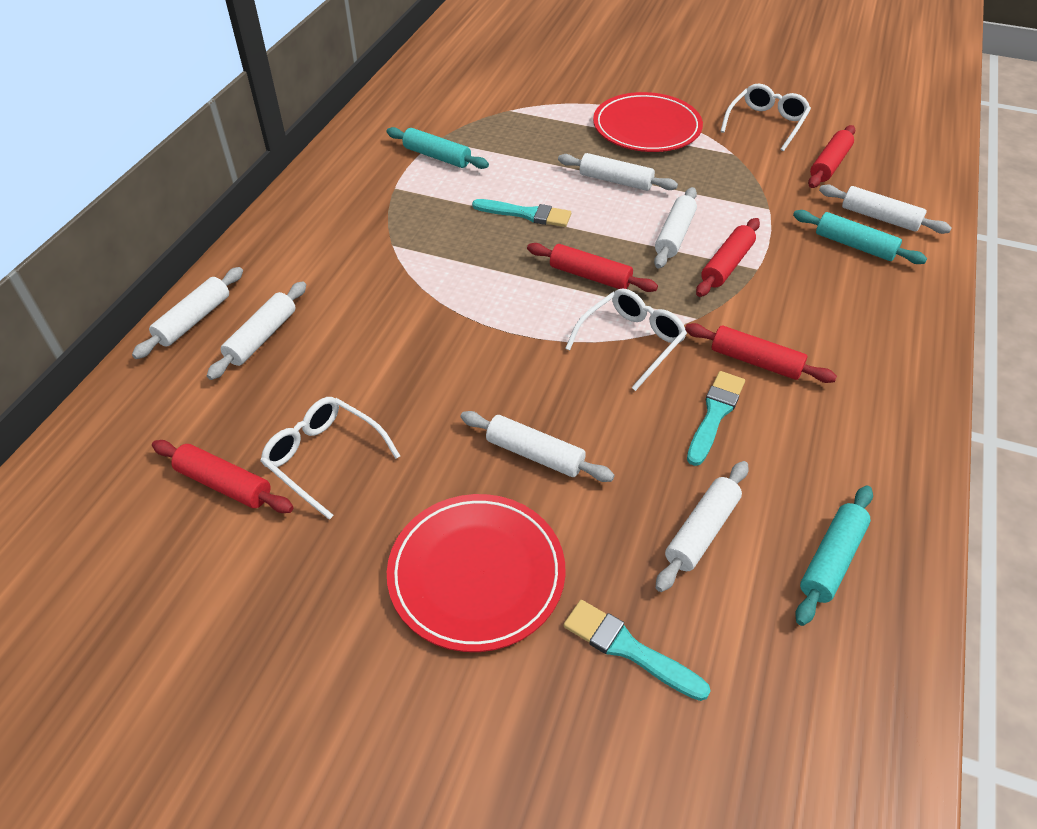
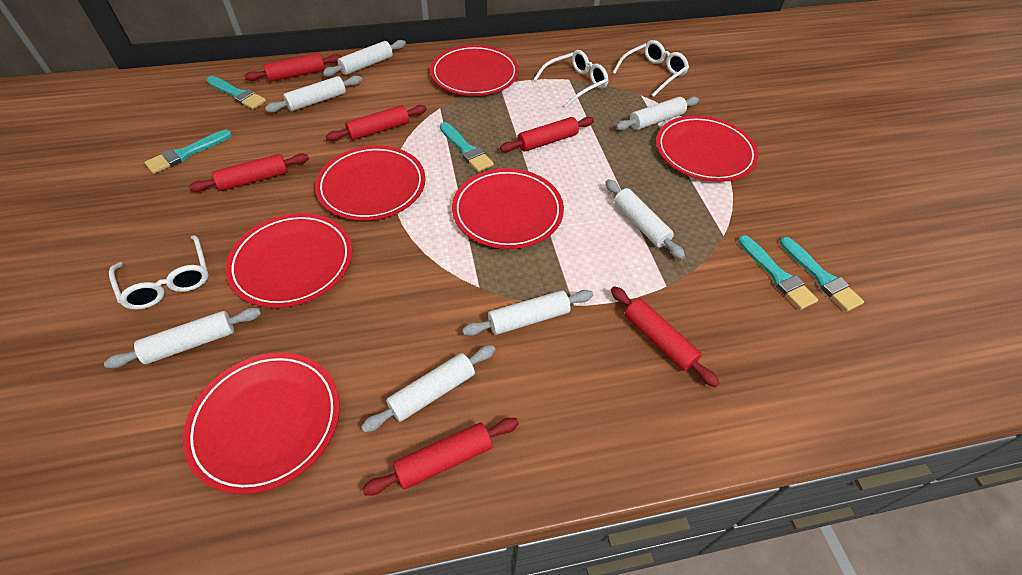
red plate: 2 -> 6
red rolling pin: 5 -> 6
turquoise brush: 3 -> 5
turquoise rolling pin: 3 -> 0

